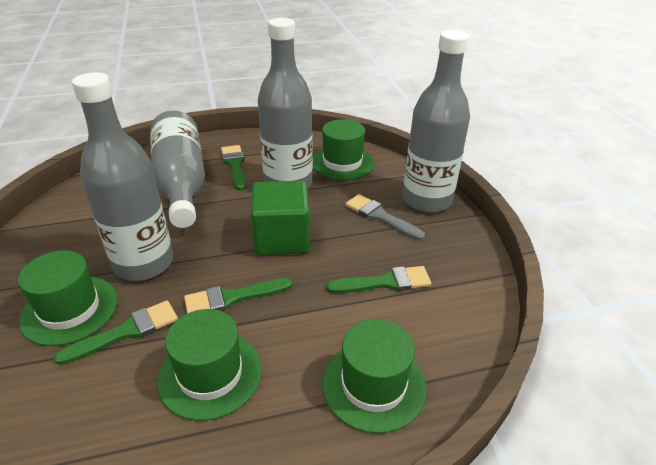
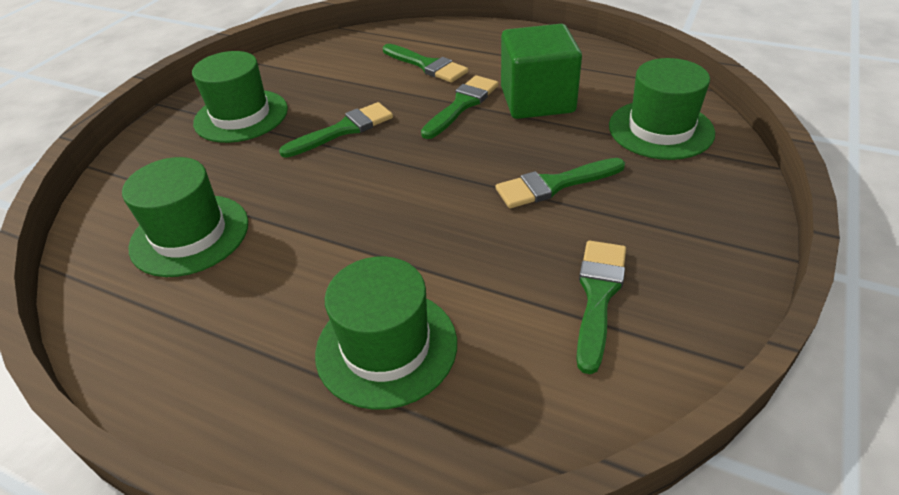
green brush: 4 -> 5
grey bottle: 4 -> 0
grey brush: 1 -> 0

